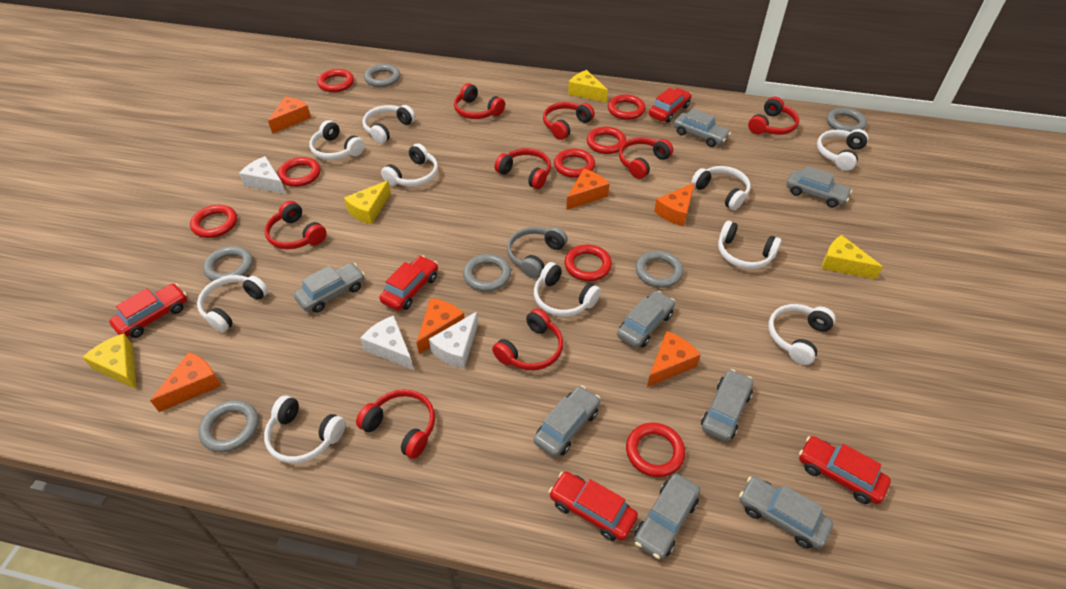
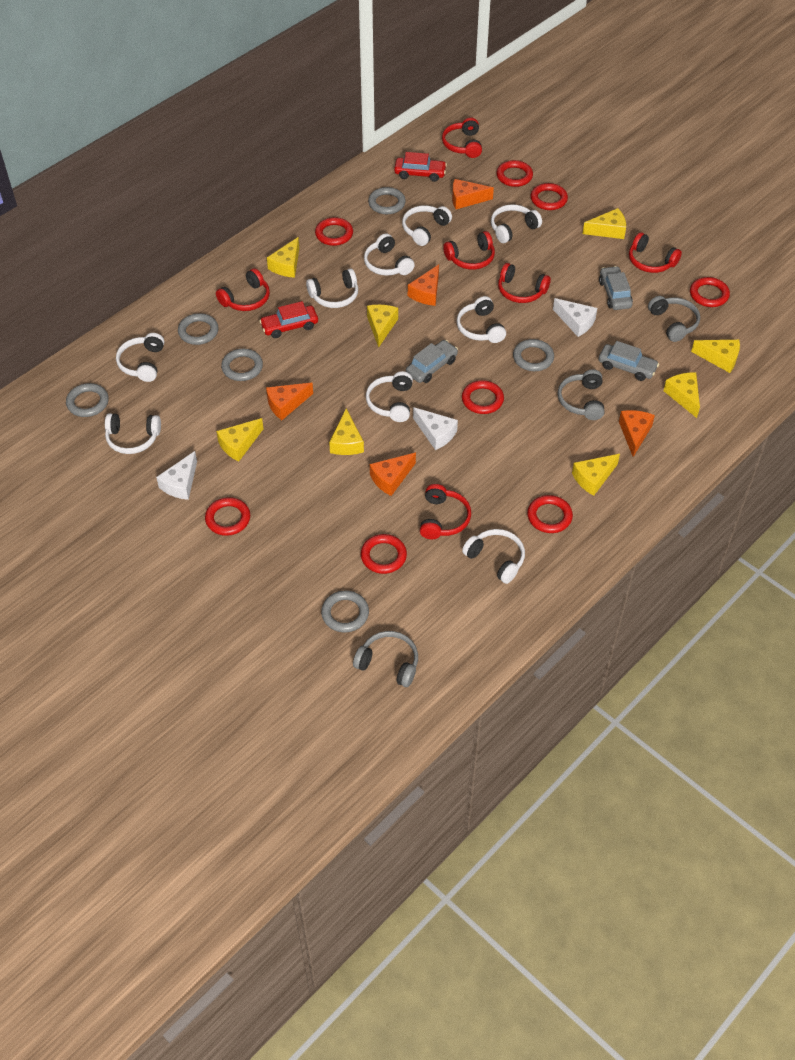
grey car: 8 -> 3
grey headphones: 1 -> 3
orange cheese: 6 -> 5
red car: 5 -> 2
red headphones: 8 -> 6
white headphones: 10 -> 9
yellow cheese: 4 -> 8

